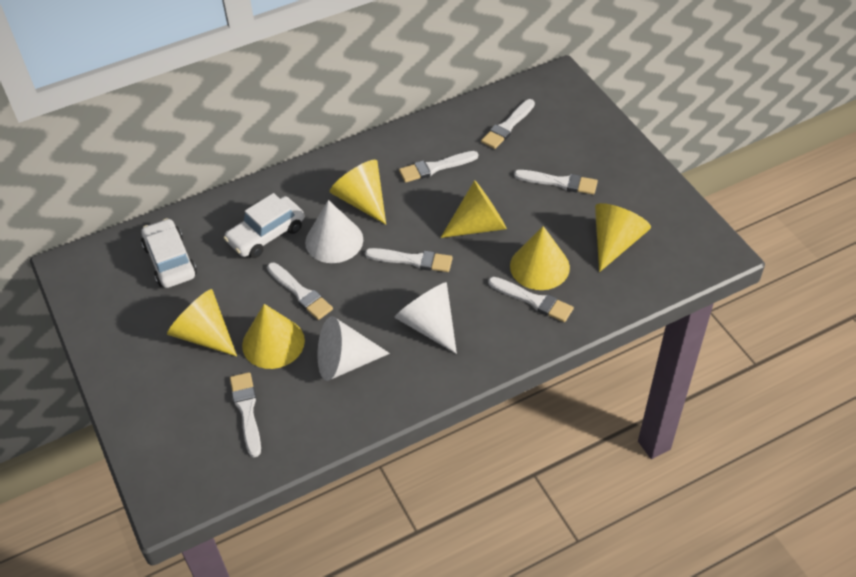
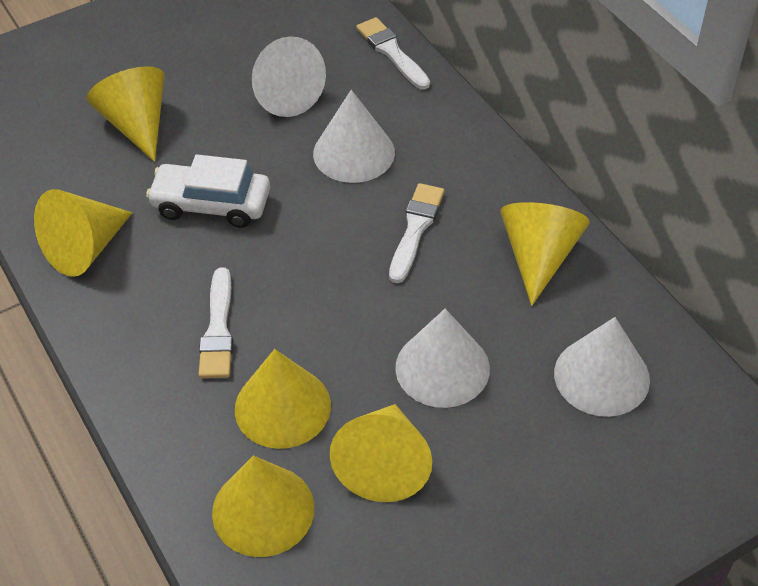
white brush: 7 -> 3
white car: 2 -> 1
white cone: 3 -> 4

